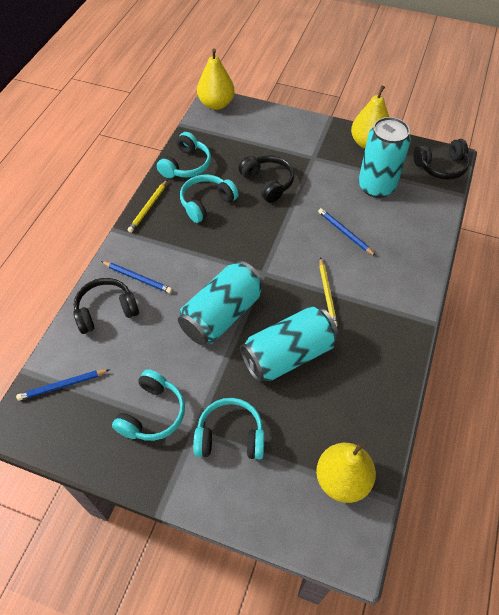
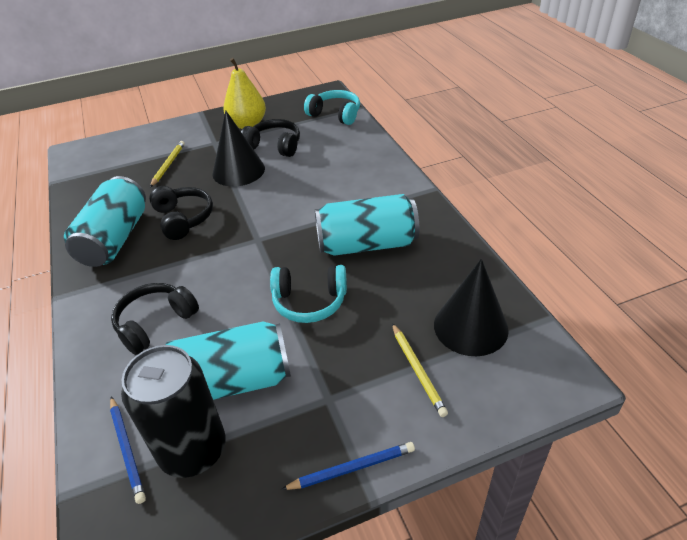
black can: 0 -> 1
black cone: 0 -> 2
blue pencil: 3 -> 2
turquoise headphones: 4 -> 2
yellow pear: 3 -> 1

